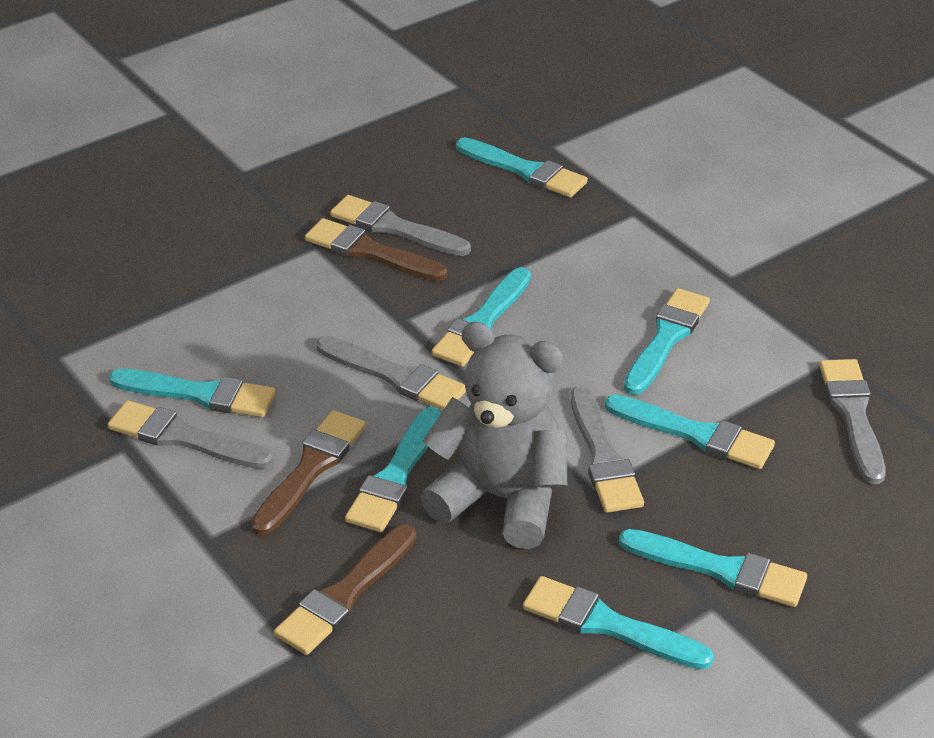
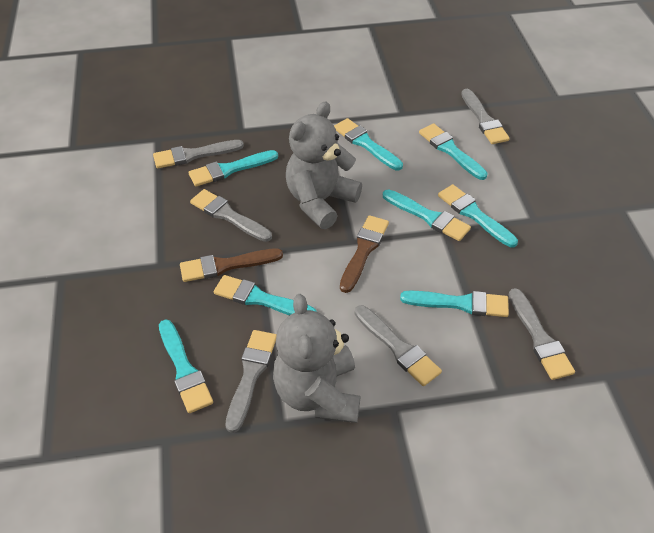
brown brush: 3 -> 2
grey brush: 5 -> 6
grey teddy bear: 1 -> 2

